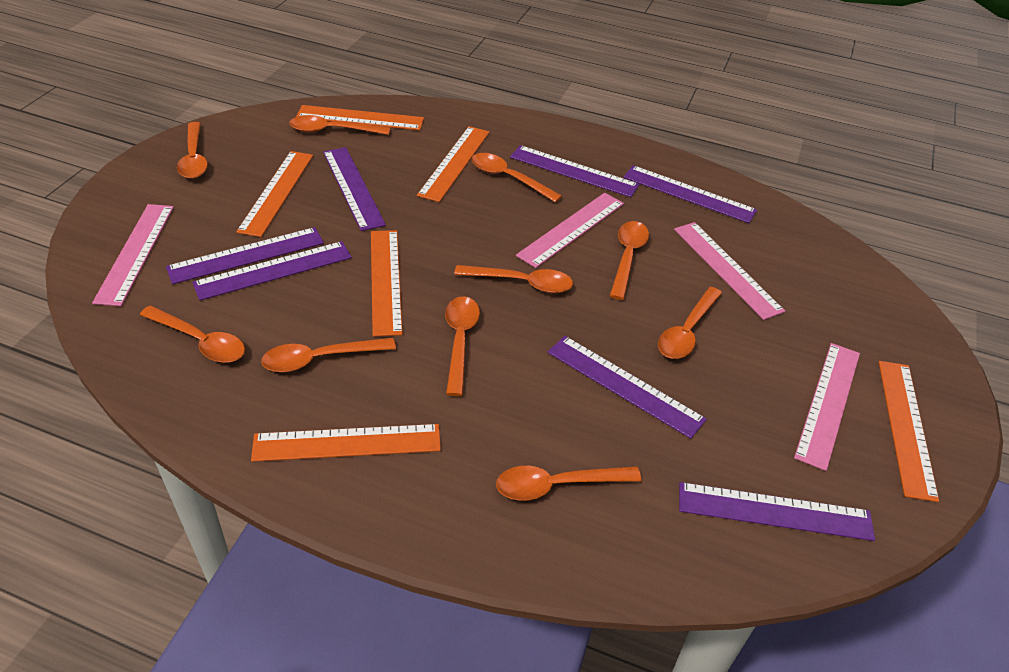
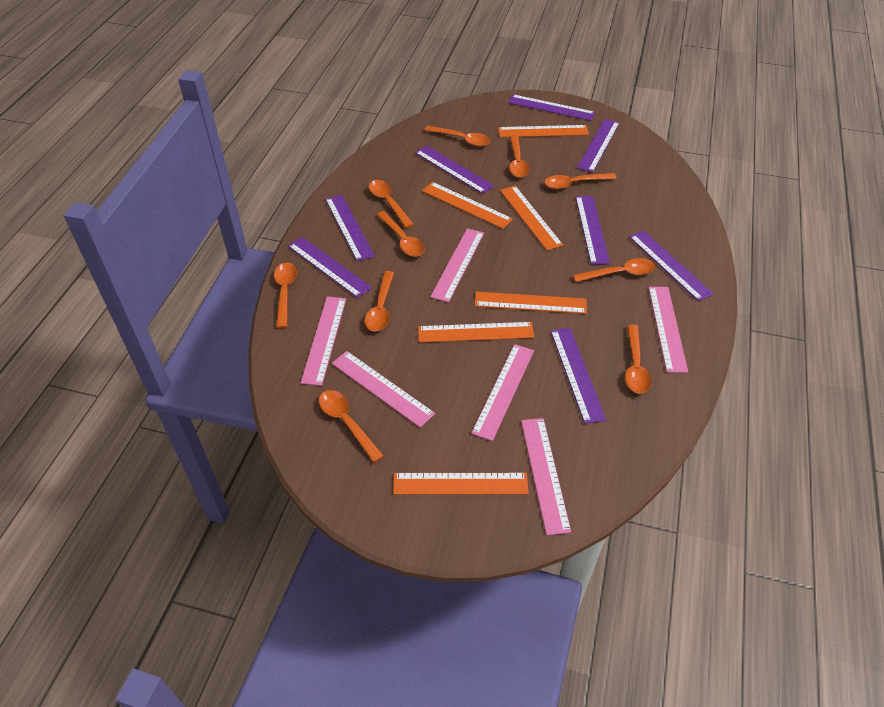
pink ruler: 4 -> 6
purple ruler: 7 -> 8

